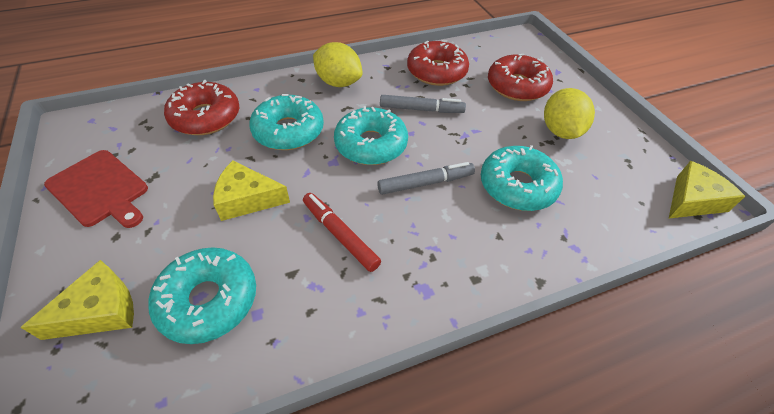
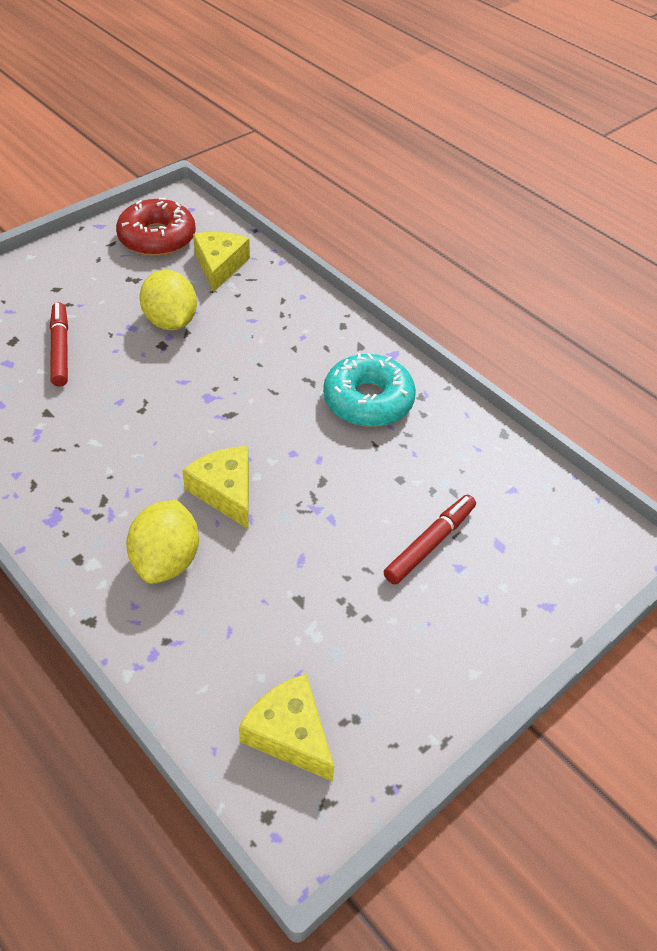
grey marker: 2 -> 0
red cutting board: 1 -> 0
red donut: 3 -> 1
red marker: 1 -> 2
turquoise donut: 4 -> 1

